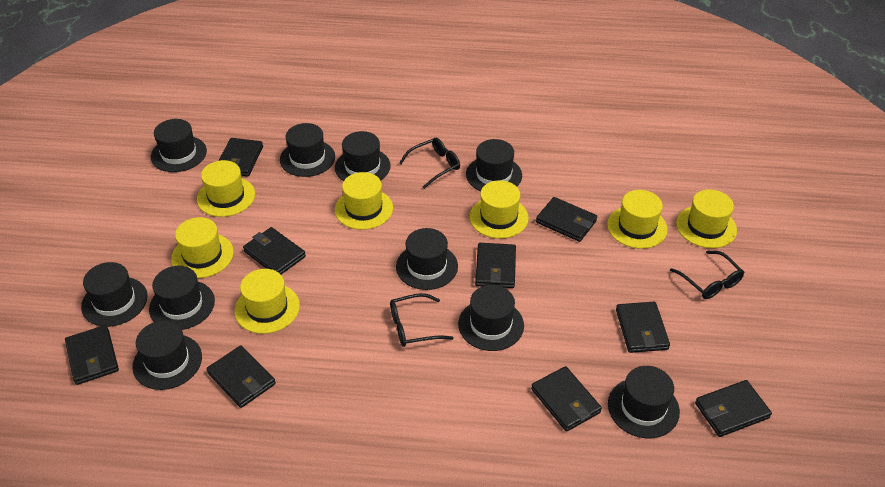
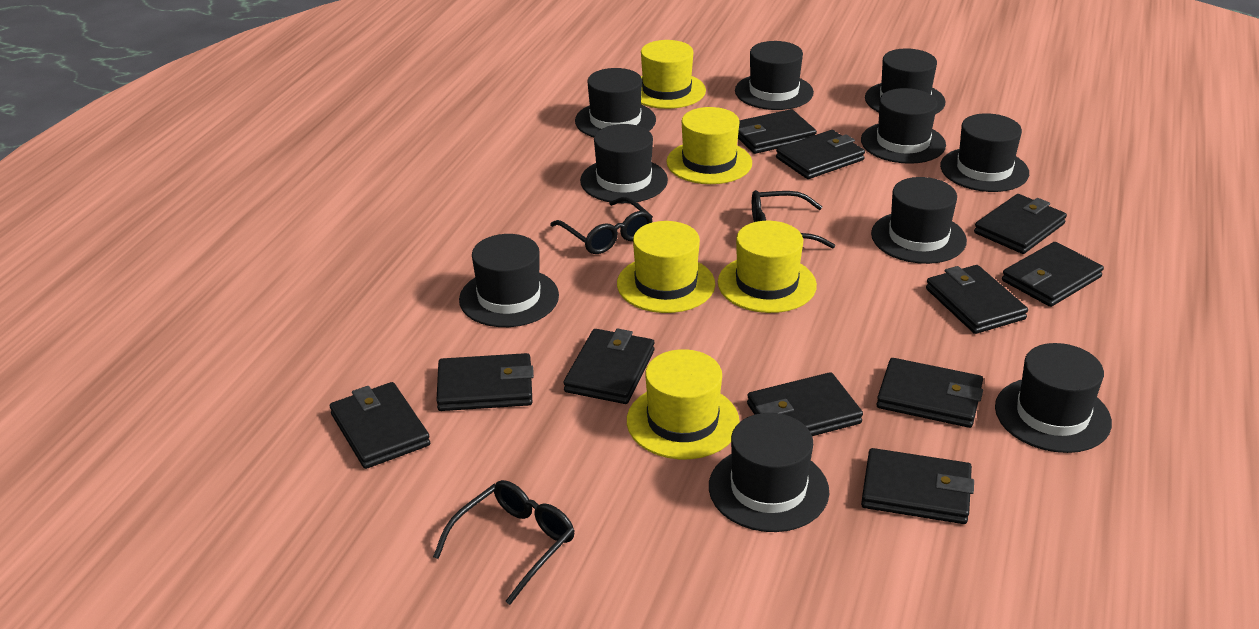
black wallet: 9 -> 11
yellow hat: 7 -> 5

